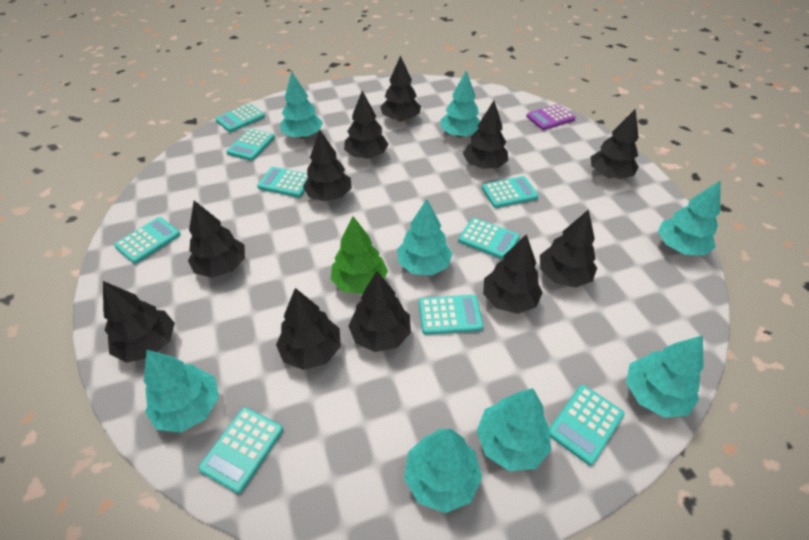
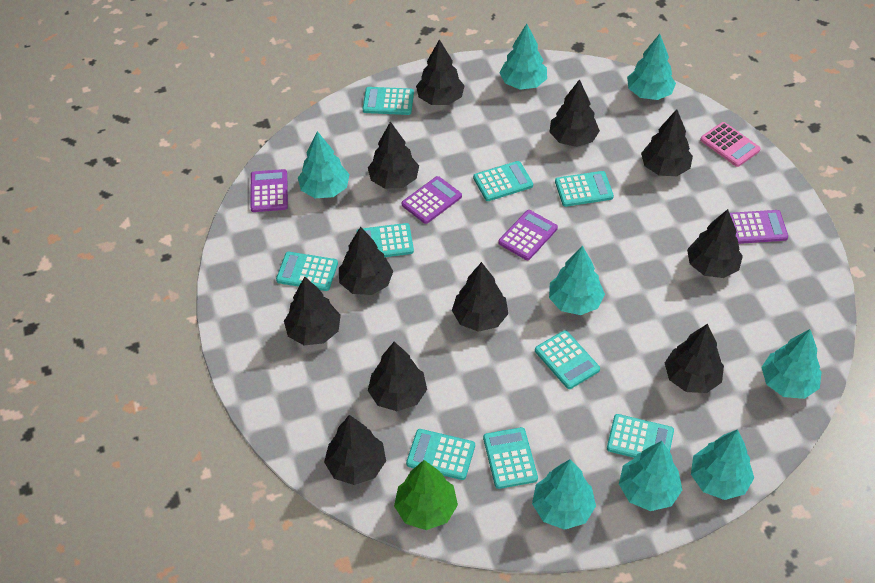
pink calculator: 0 -> 1
purple calculator: 1 -> 4

